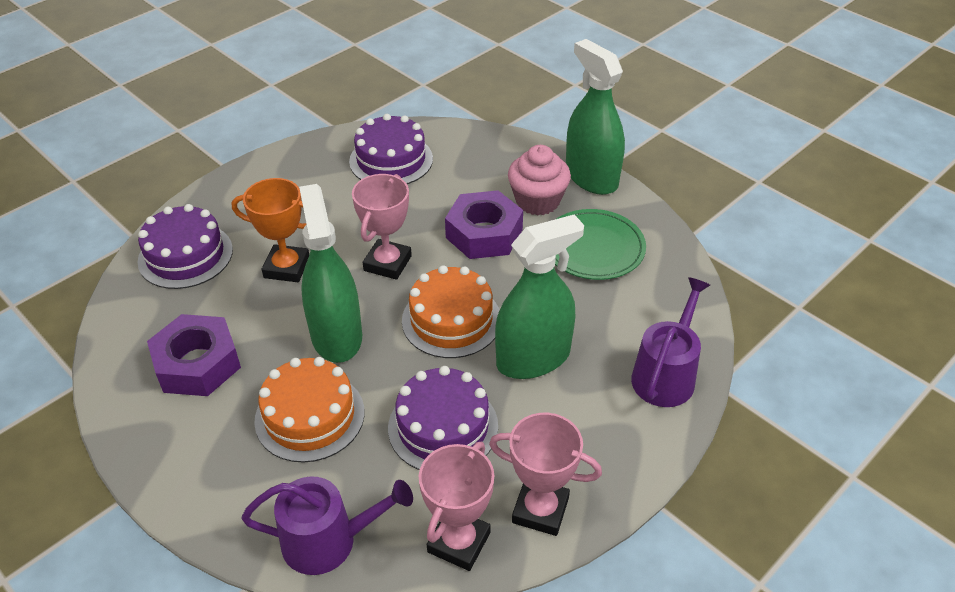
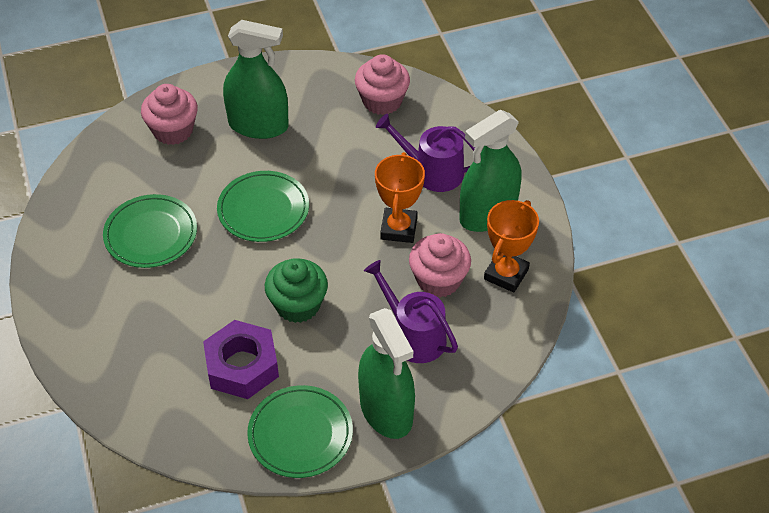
green cupcake: 0 -> 1
green plate: 1 -> 3
orange cake: 2 -> 0
orange trophy: 1 -> 2
pink cupcake: 1 -> 3
pink trophy: 3 -> 0
purple cake: 3 -> 0
purple nut: 2 -> 1

